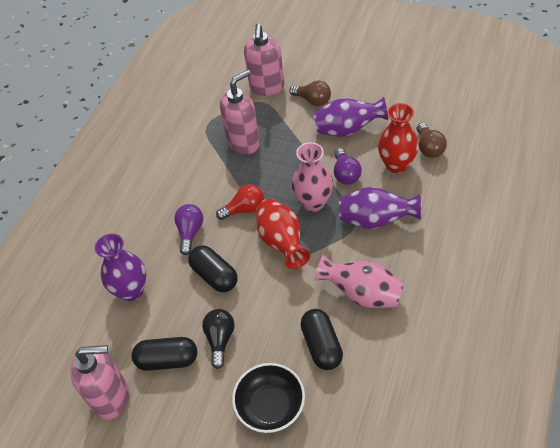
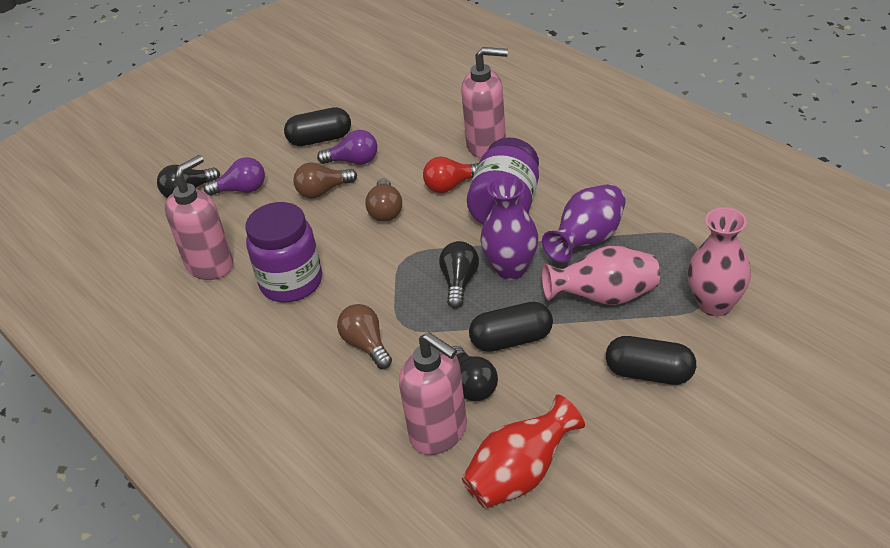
black bowl: 1 -> 0
black light bulb: 1 -> 3
brown light bulb: 2 -> 3
purple jar: 0 -> 2
purple vase: 3 -> 2
red vase: 2 -> 1

